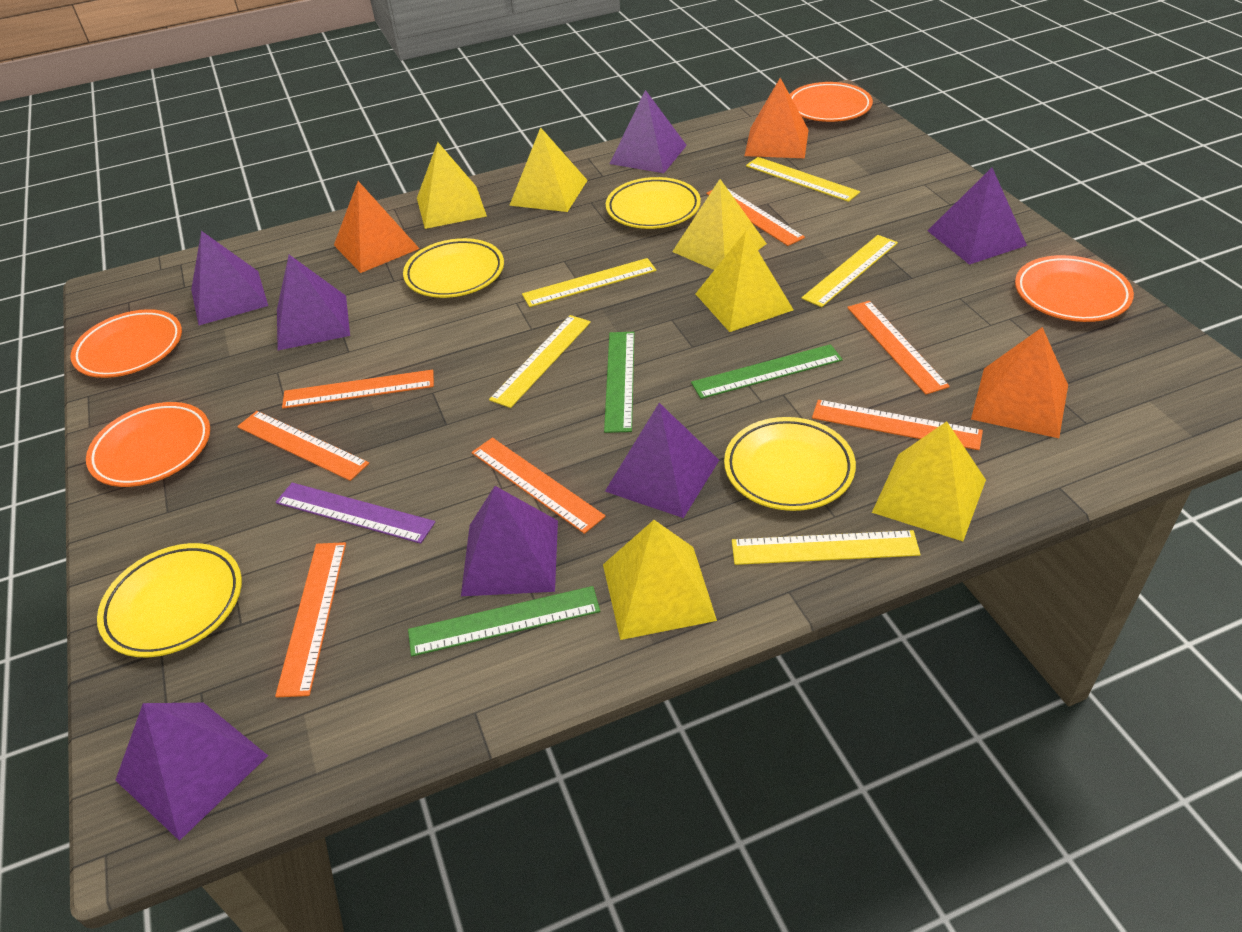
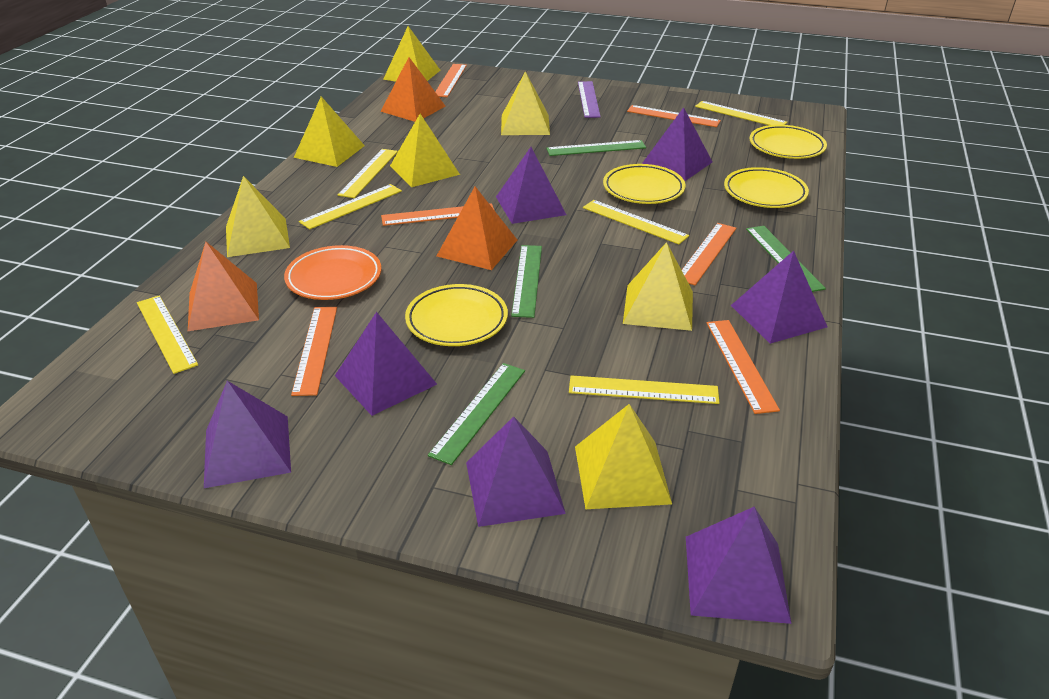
green ruler: 3 -> 4
orange plate: 4 -> 1
orange ruler: 7 -> 6
yellow pyramid: 6 -> 7
yellow ruler: 5 -> 6

